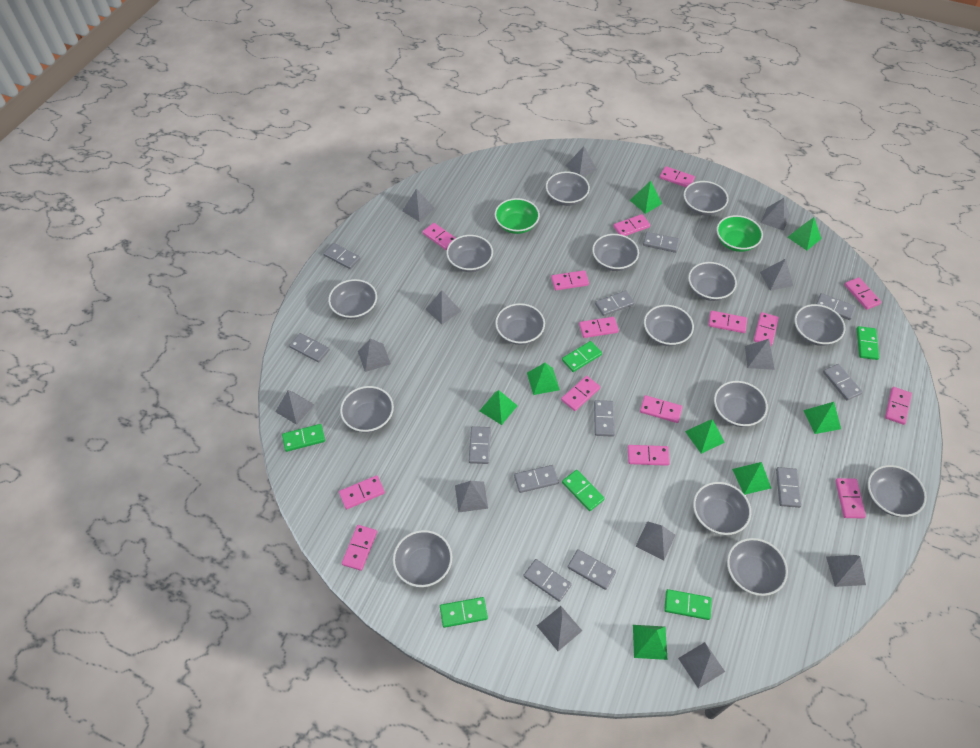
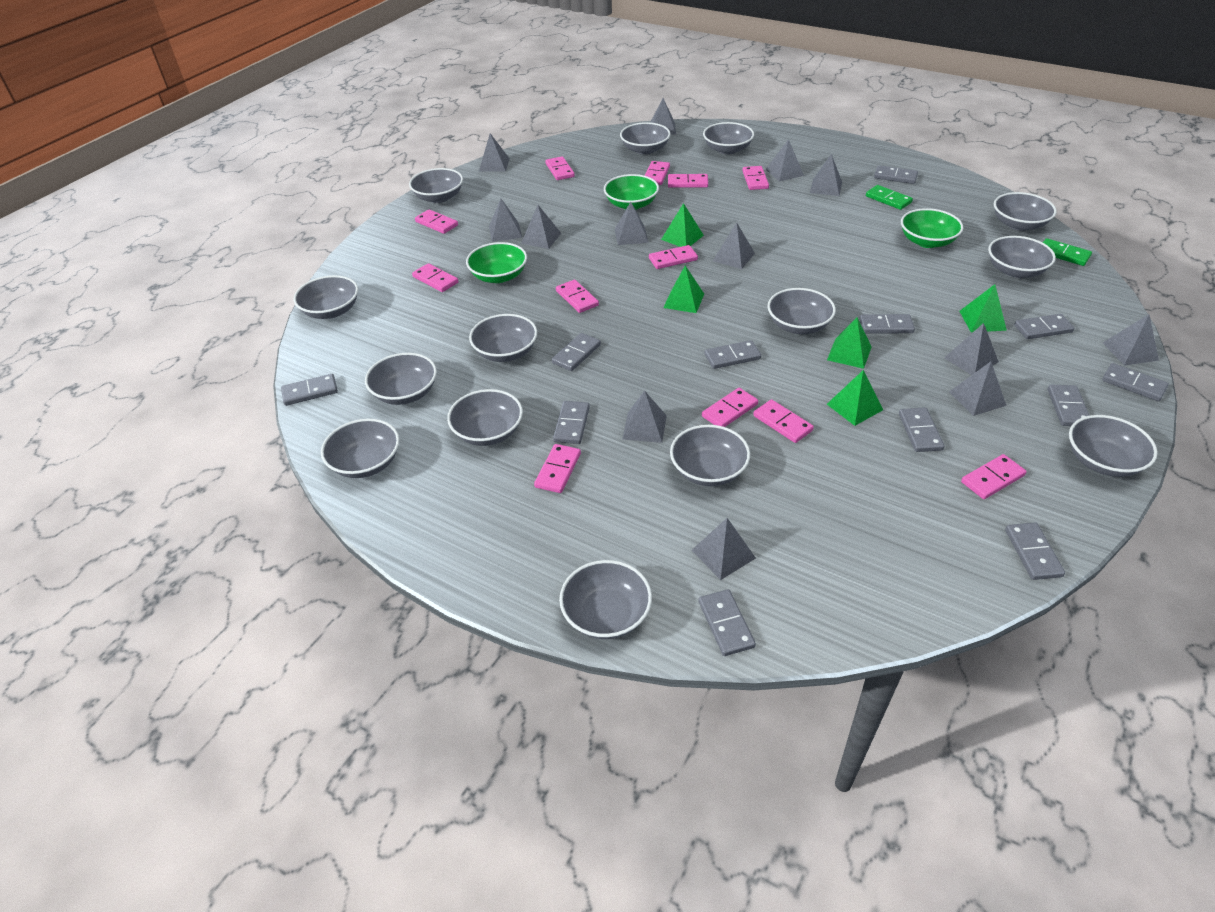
green bowl: 2 -> 3
green domino: 6 -> 2
green pyramid: 8 -> 5
grey bowl: 15 -> 14
pink domino: 15 -> 12

